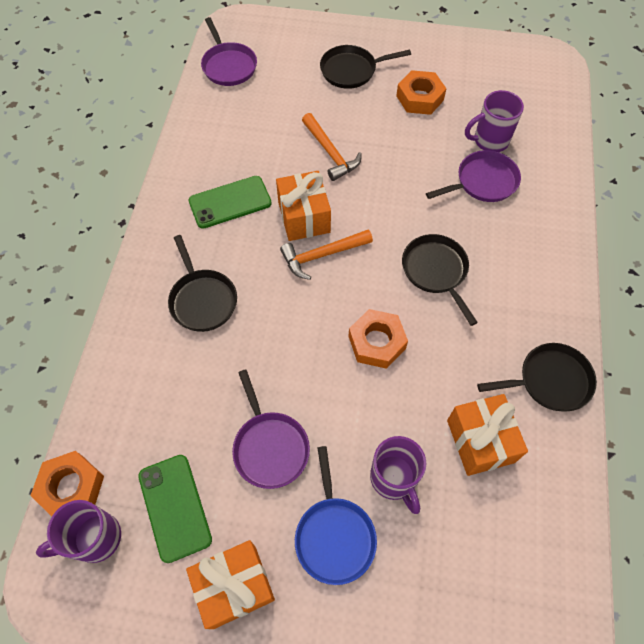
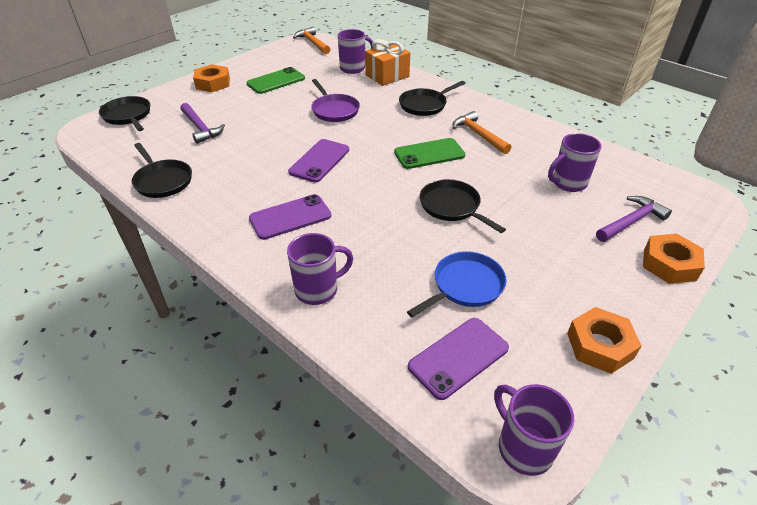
orange gift: 3 -> 1
purple hammer: 0 -> 2
purple mug: 3 -> 4
purple pan: 3 -> 1
purple phone: 0 -> 3

